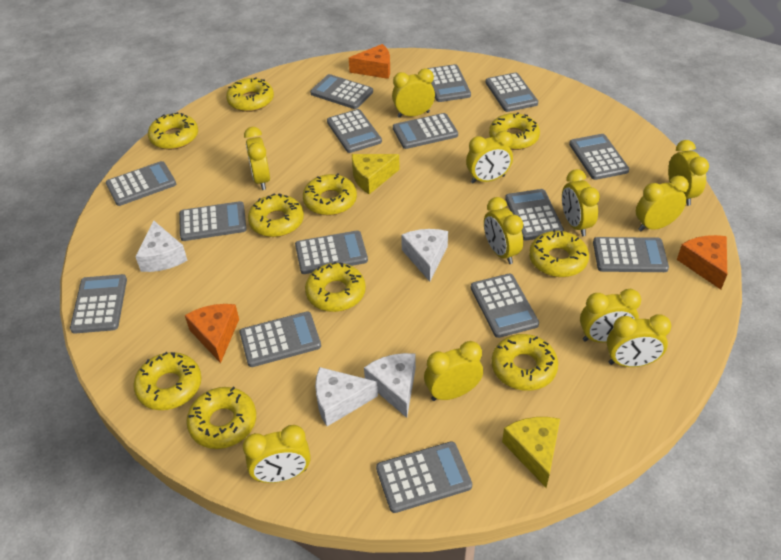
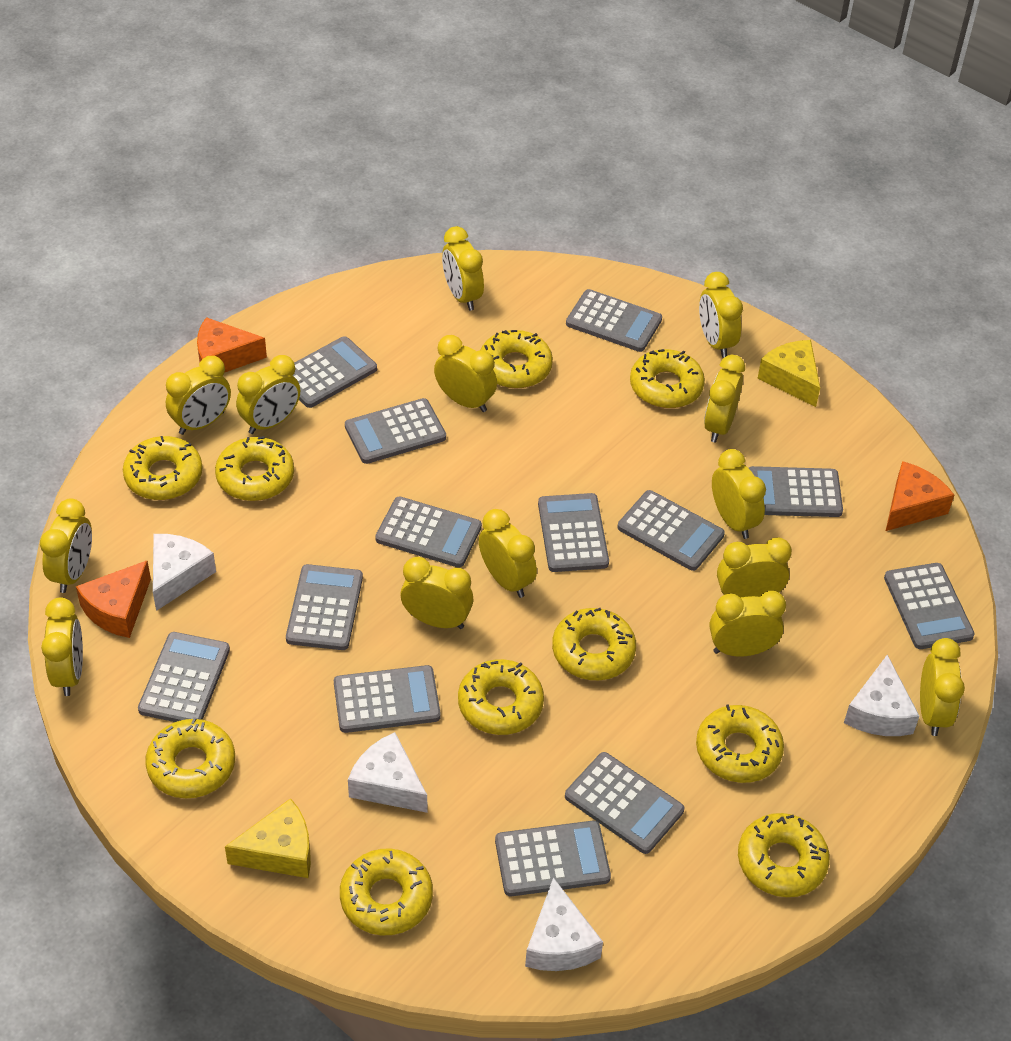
grey calculator: 15 -> 13
yellow clock: 11 -> 14

